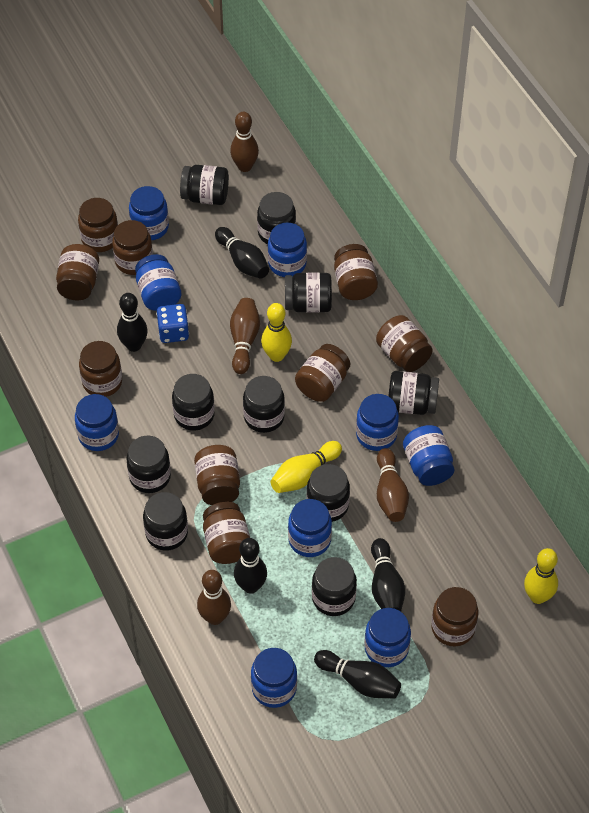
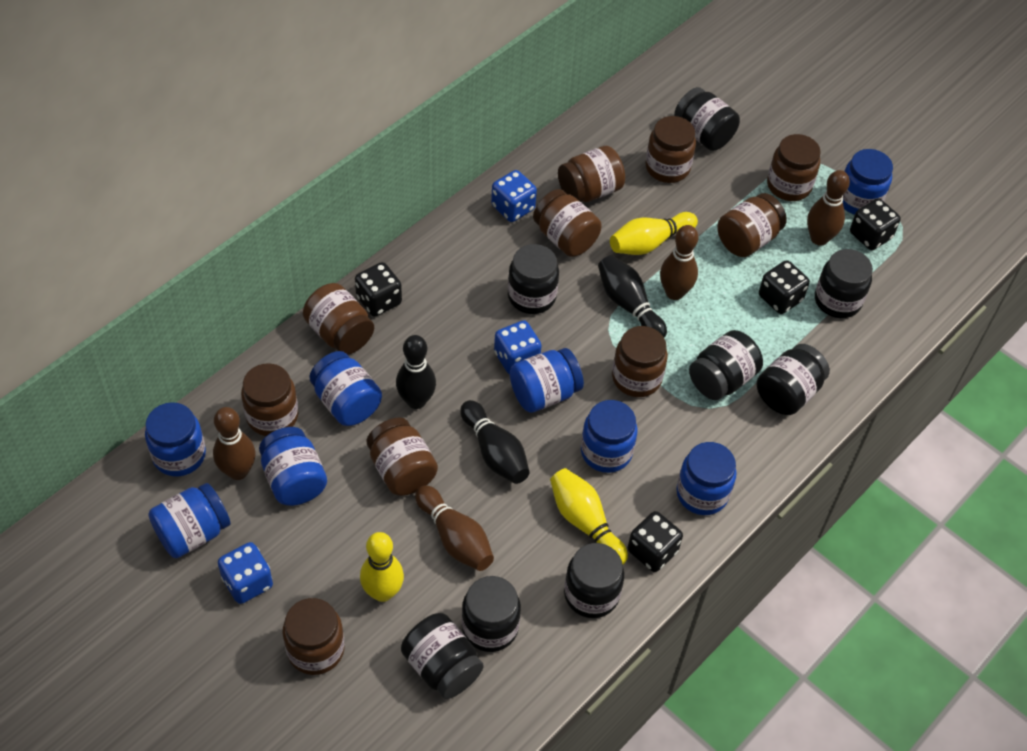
black bowling pin: 5 -> 3
black dice: 0 -> 4
black jar: 10 -> 8
blue dice: 1 -> 3
blue jar: 9 -> 8

